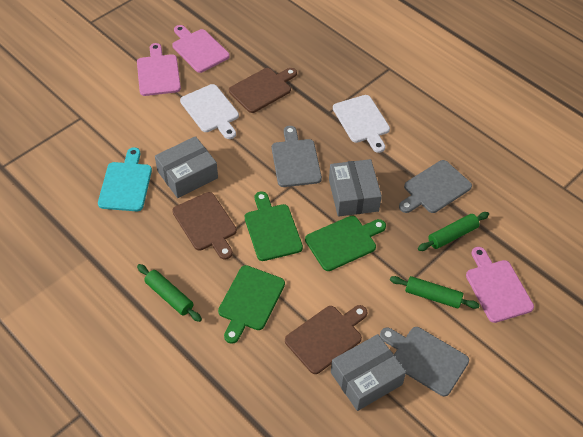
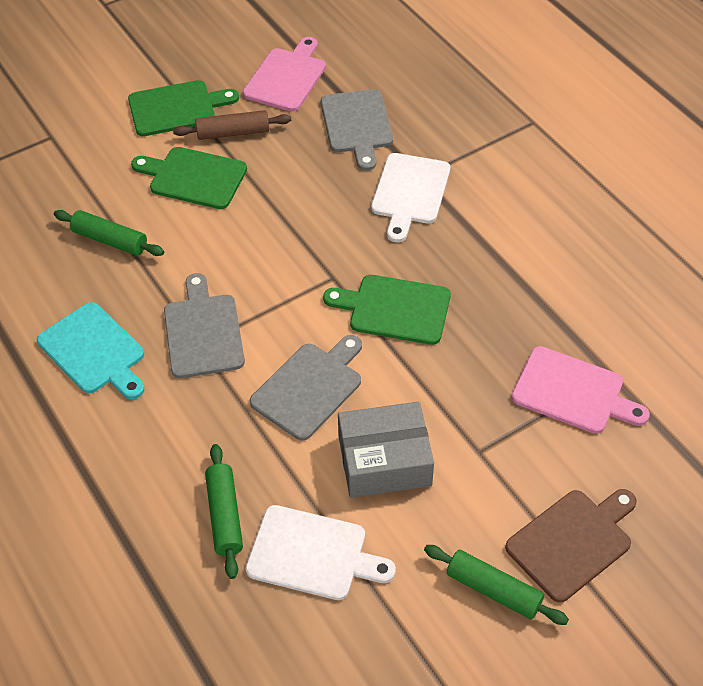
brown cutting board: 3 -> 1
brown rolling pin: 0 -> 1
grey box: 3 -> 1
pink cutting board: 3 -> 2

